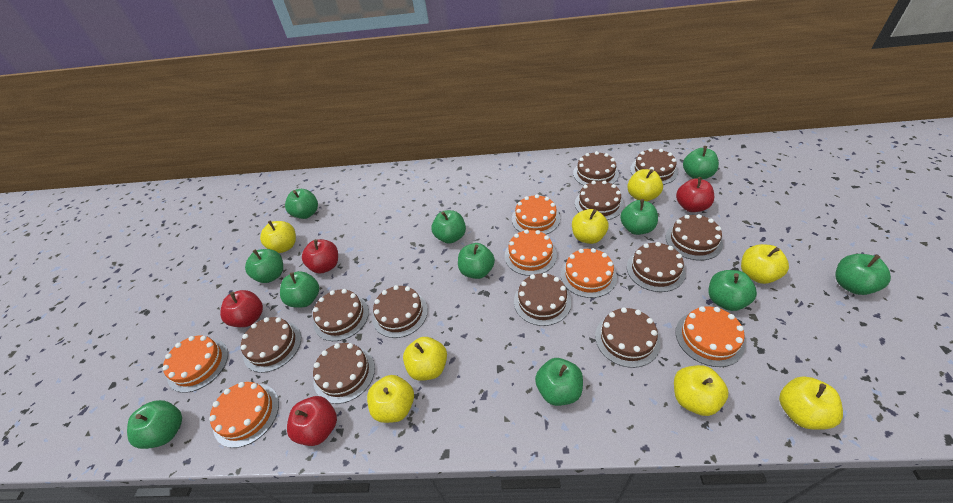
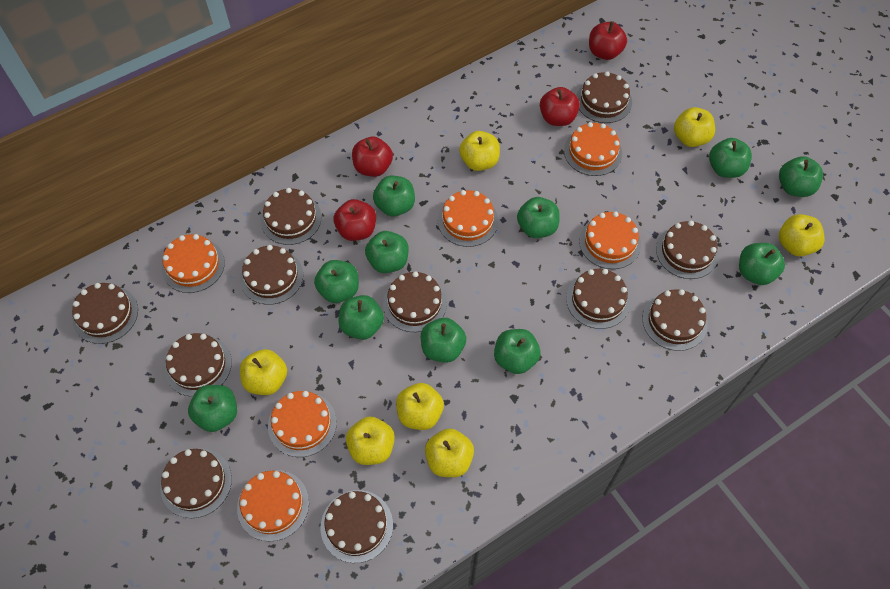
yellow apple: 8 -> 7

